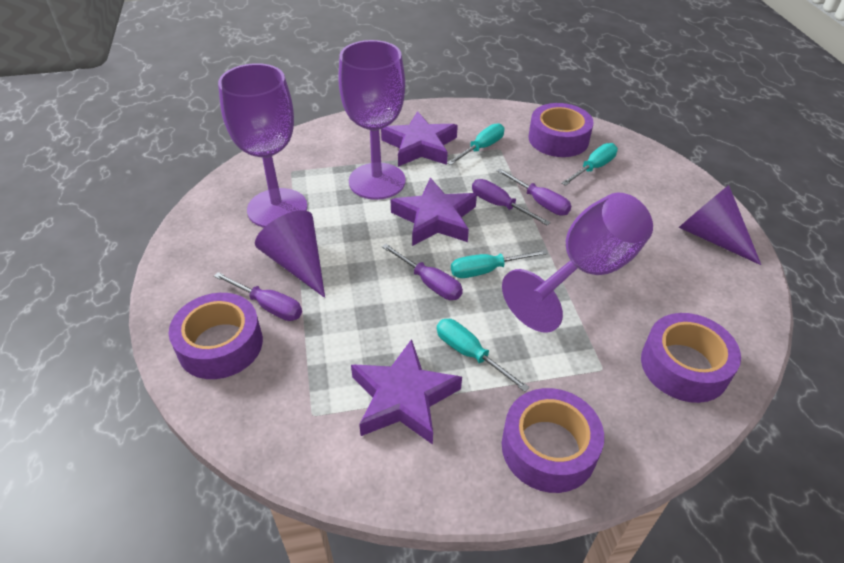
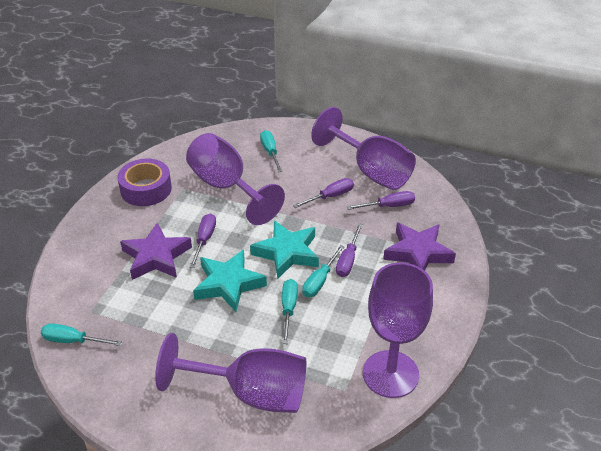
purple cone: 2 -> 0
purple goblet: 3 -> 4
purple star: 3 -> 2
purple tape: 4 -> 1
turquoise star: 0 -> 2

